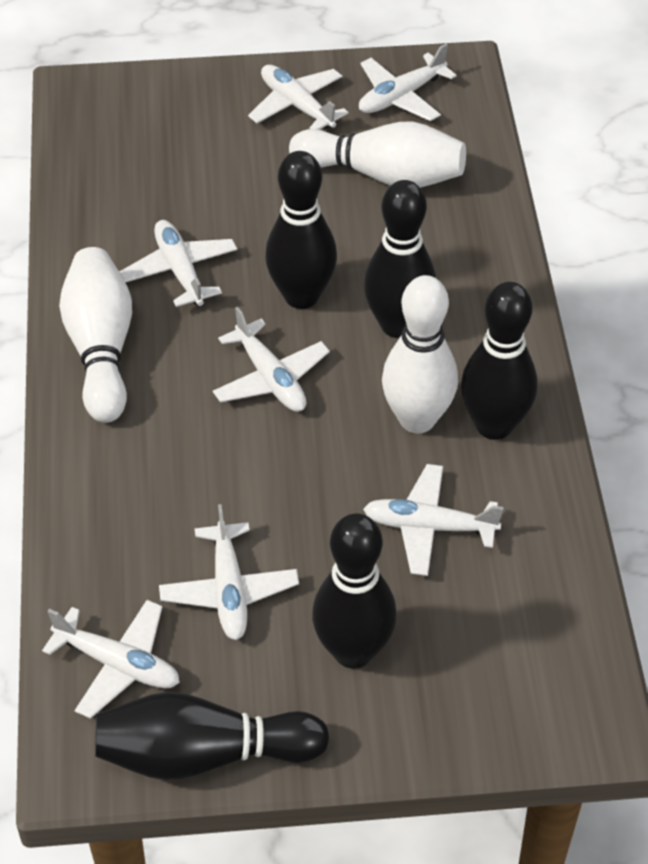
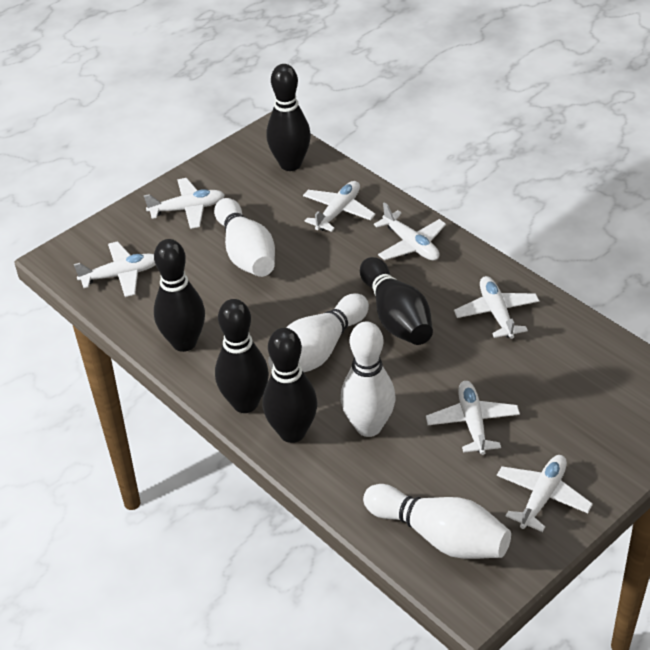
white bowling pin: 3 -> 4

